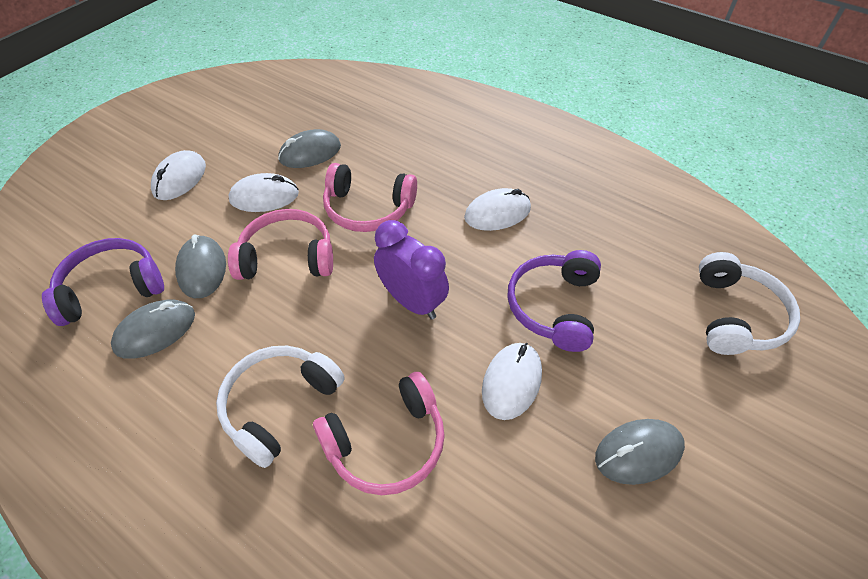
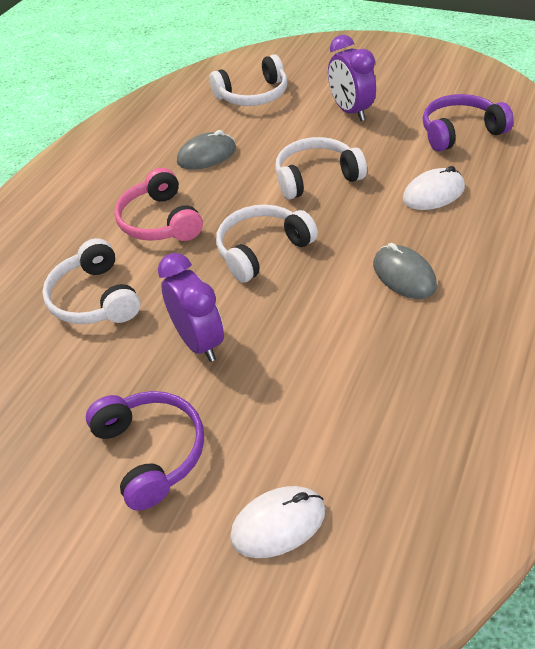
grey mouse: 4 -> 2
pink headphones: 3 -> 1
purple clock: 1 -> 2
white headphones: 2 -> 4
white mouse: 4 -> 2

